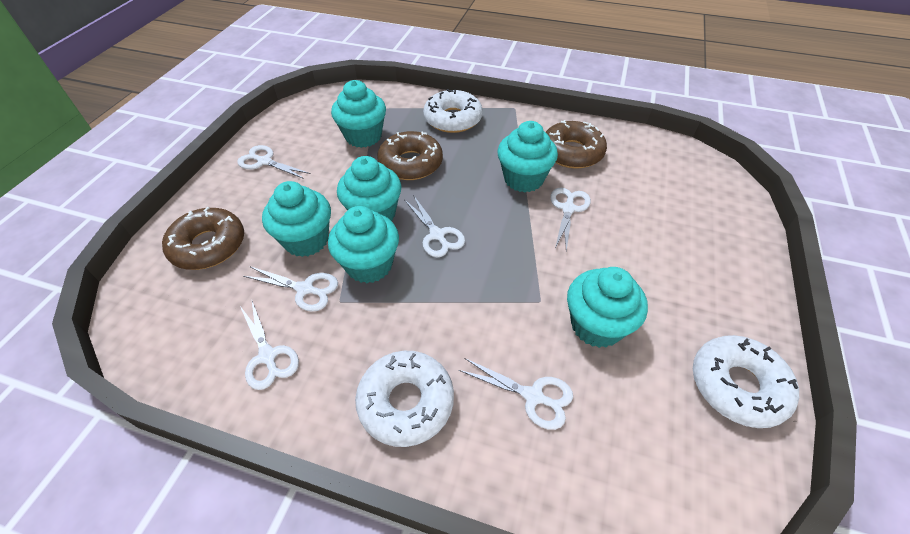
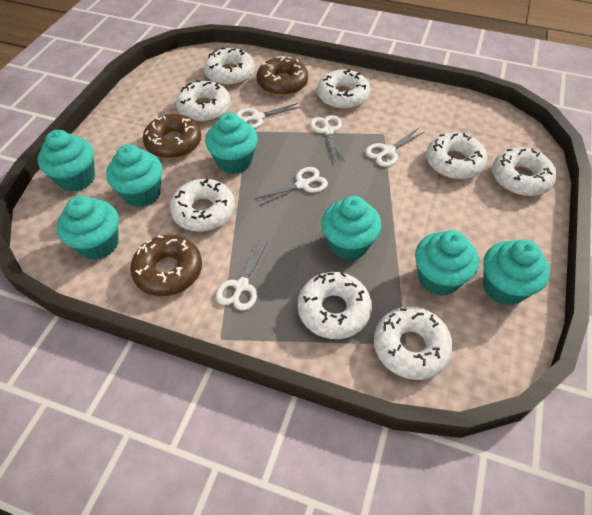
turquoise cupcake: 6 -> 7
white donut: 3 -> 8
white scissors: 6 -> 5

